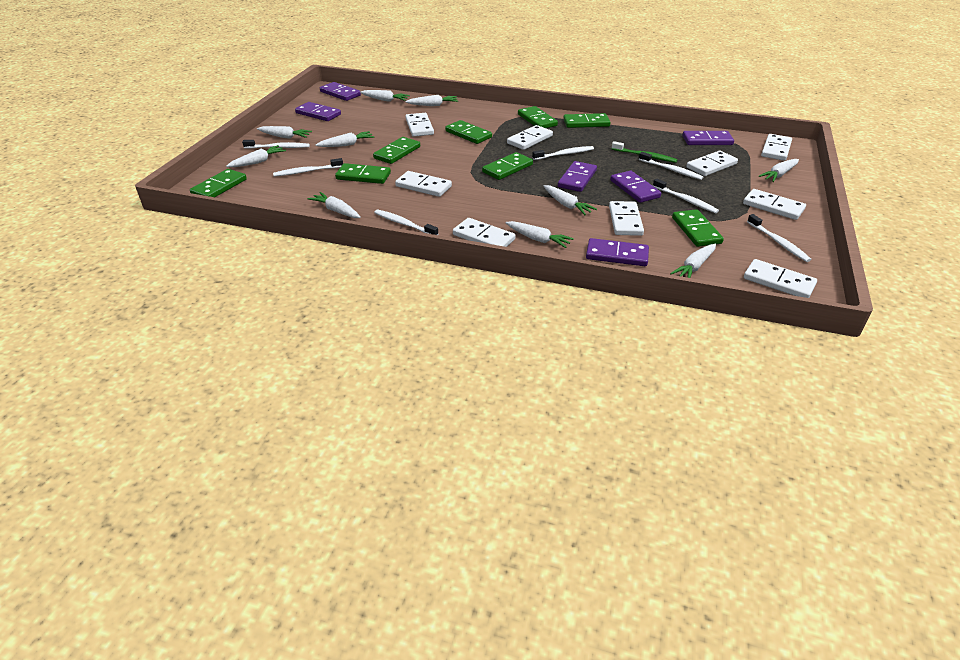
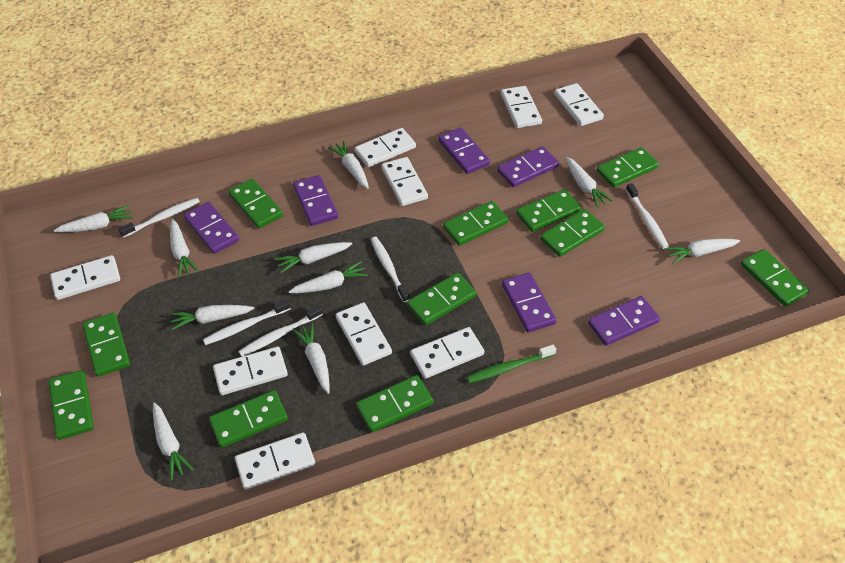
green domino: 8 -> 11
white toothbrush: 7 -> 5

